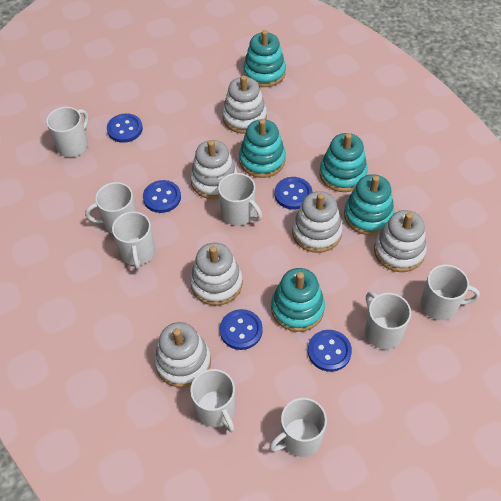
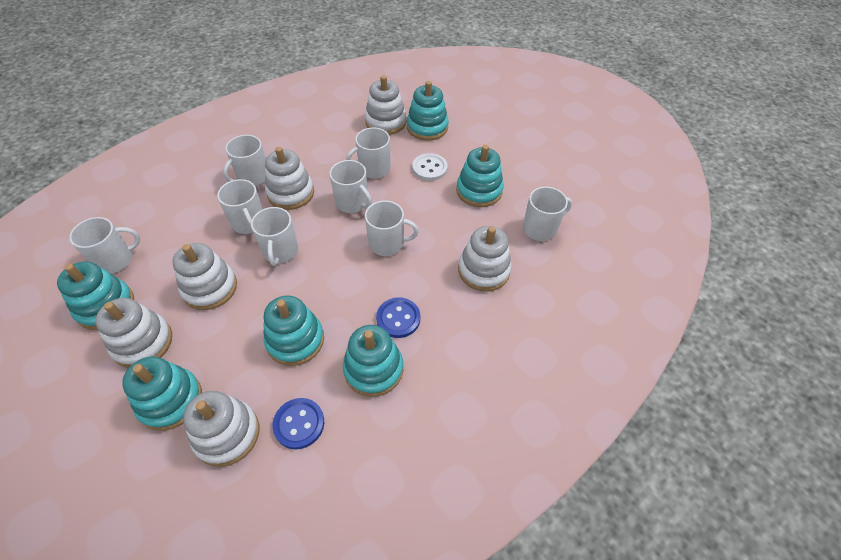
blue button: 5 -> 2
turquoise stacking toy: 5 -> 6
white button: 0 -> 1

